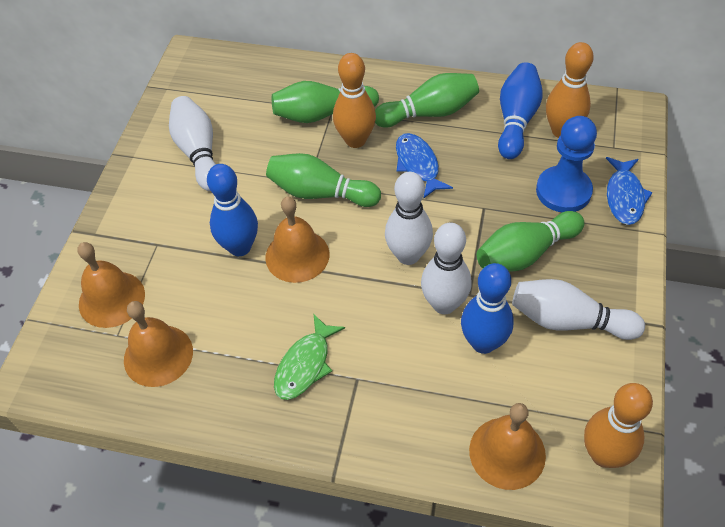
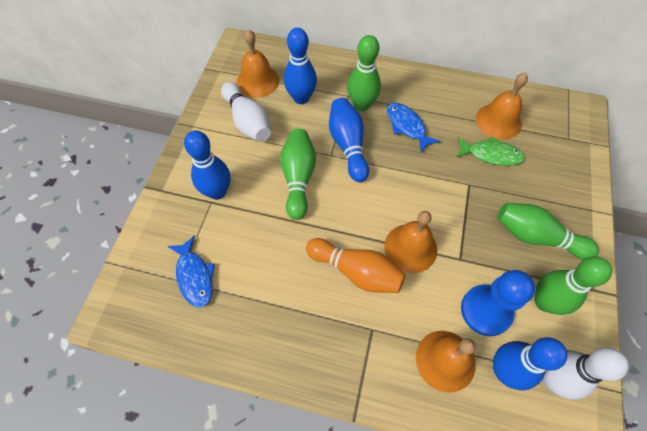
blue bowling pin: 3 -> 4
orange bowling pin: 3 -> 1
white bowling pin: 4 -> 2

